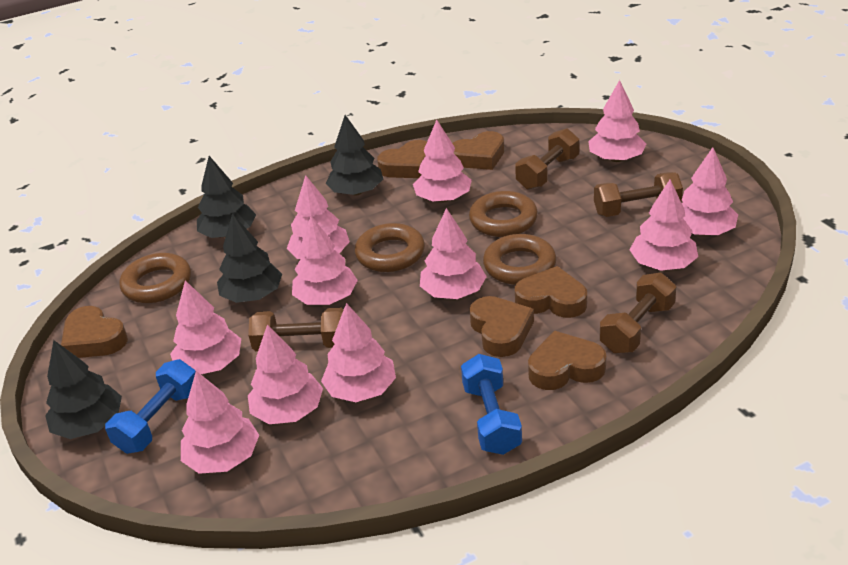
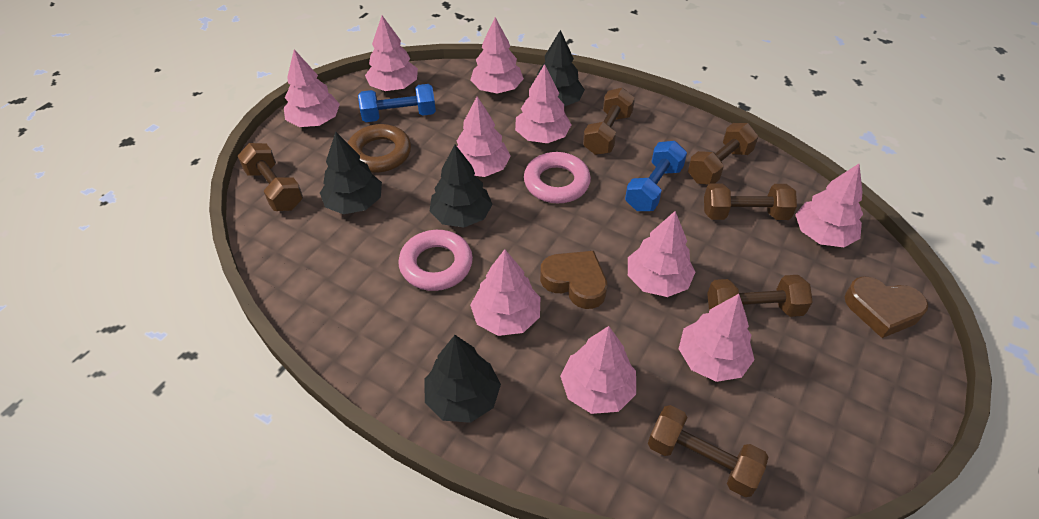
brown dumbbell: 4 -> 6
brown heart: 6 -> 2
brown ring: 4 -> 1
pink ring: 0 -> 2
pink tree: 11 -> 10

